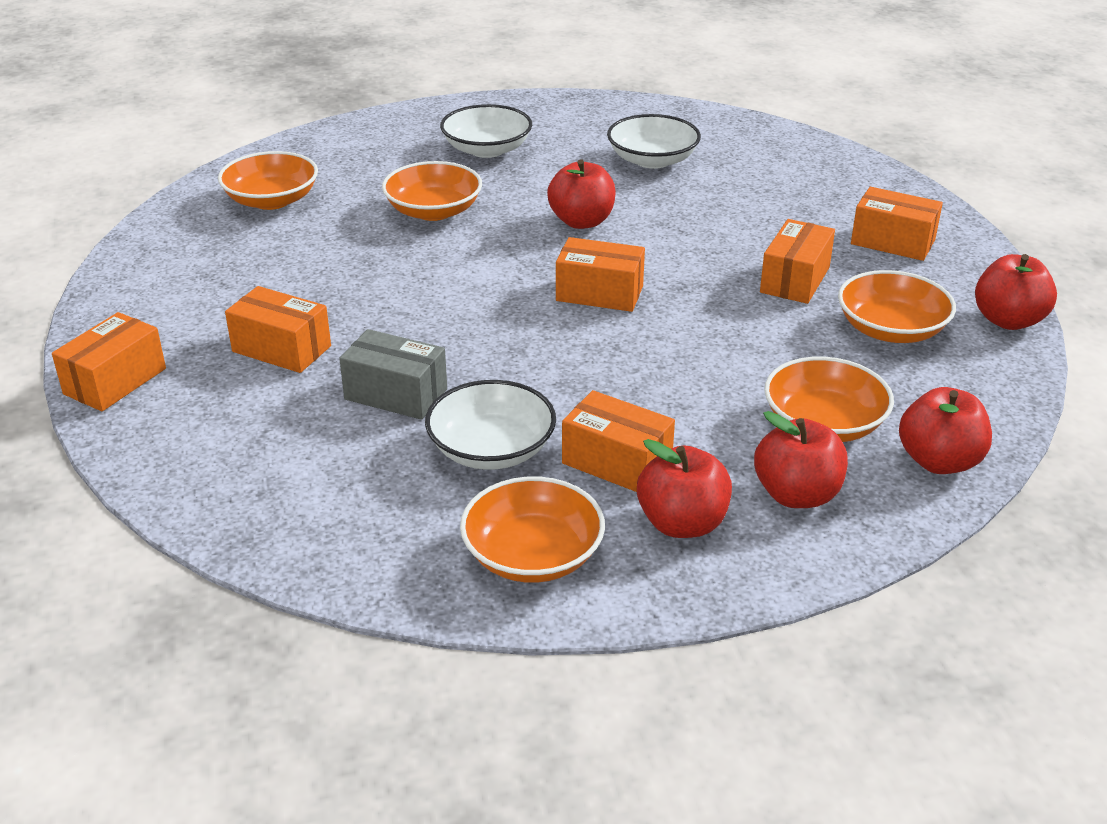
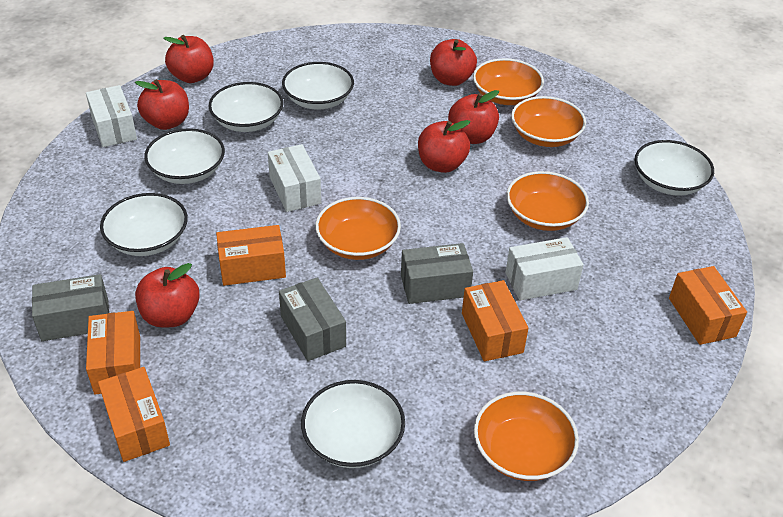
grey box: 1 -> 3
orange box: 6 -> 5
red apple: 5 -> 6
white bowl: 3 -> 6
white box: 0 -> 3

